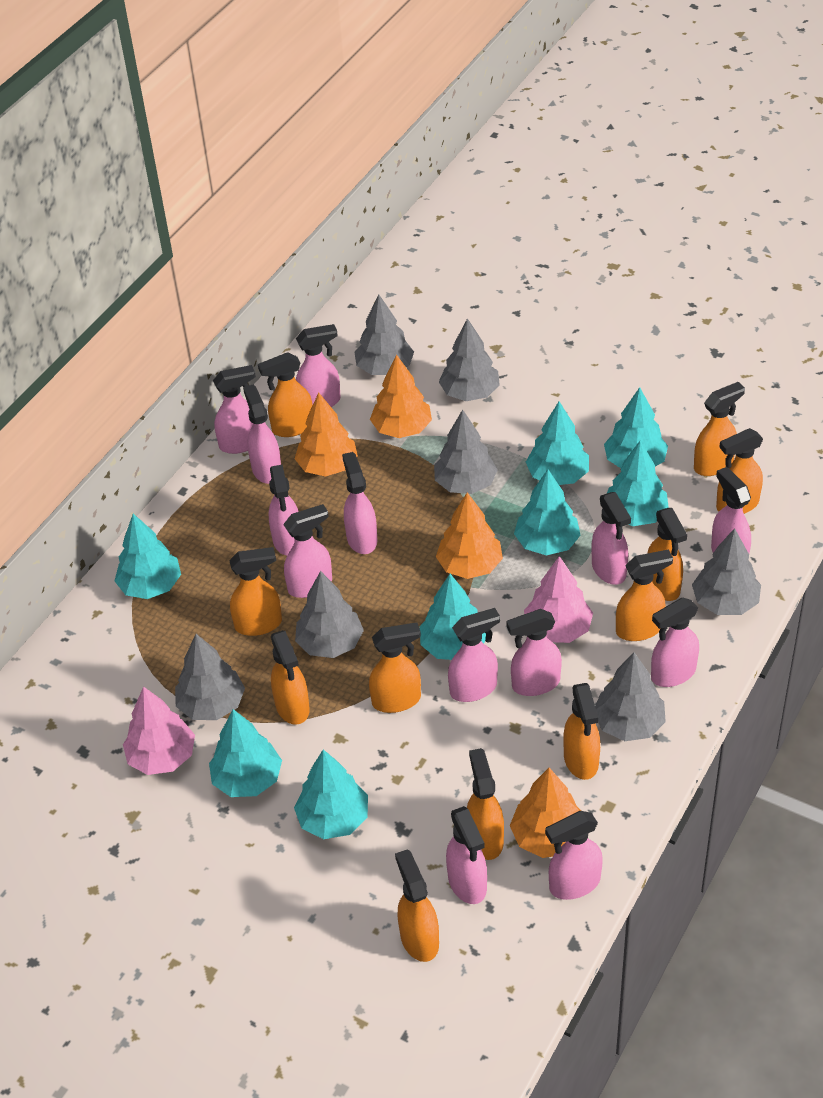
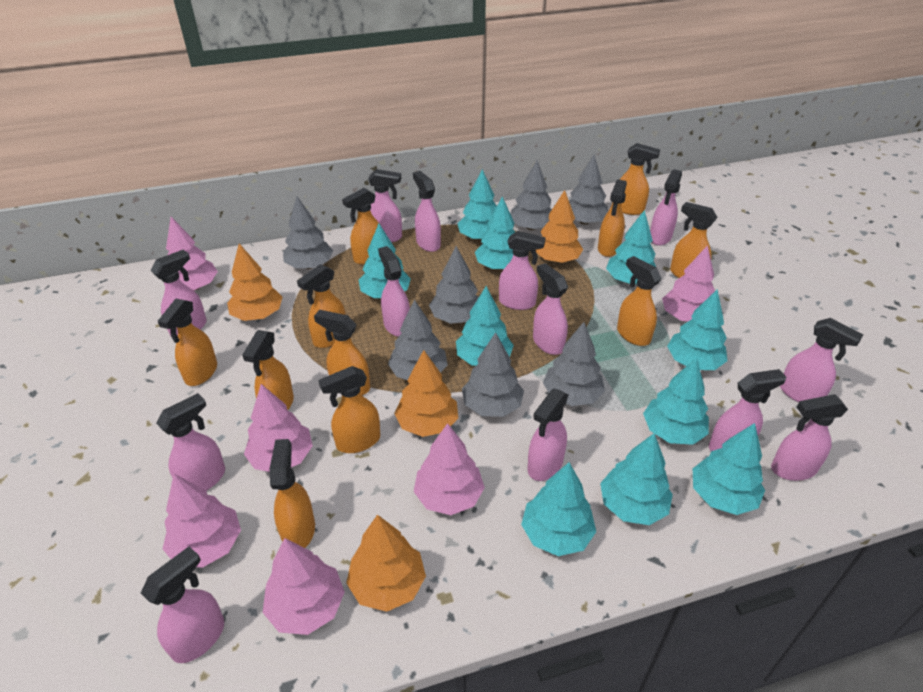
pink tree: 2 -> 6
turquoise tree: 8 -> 10

